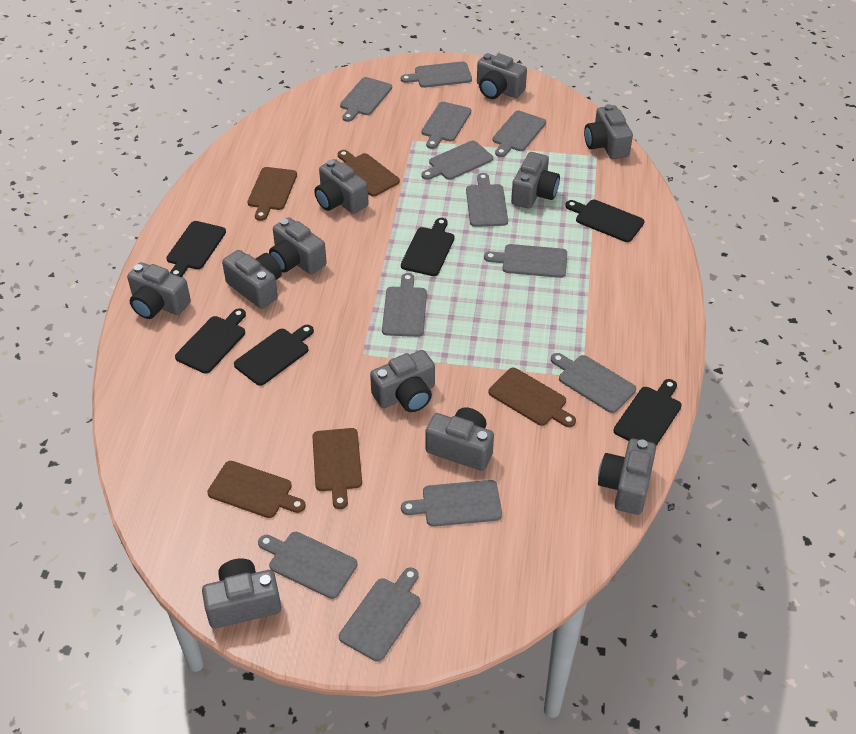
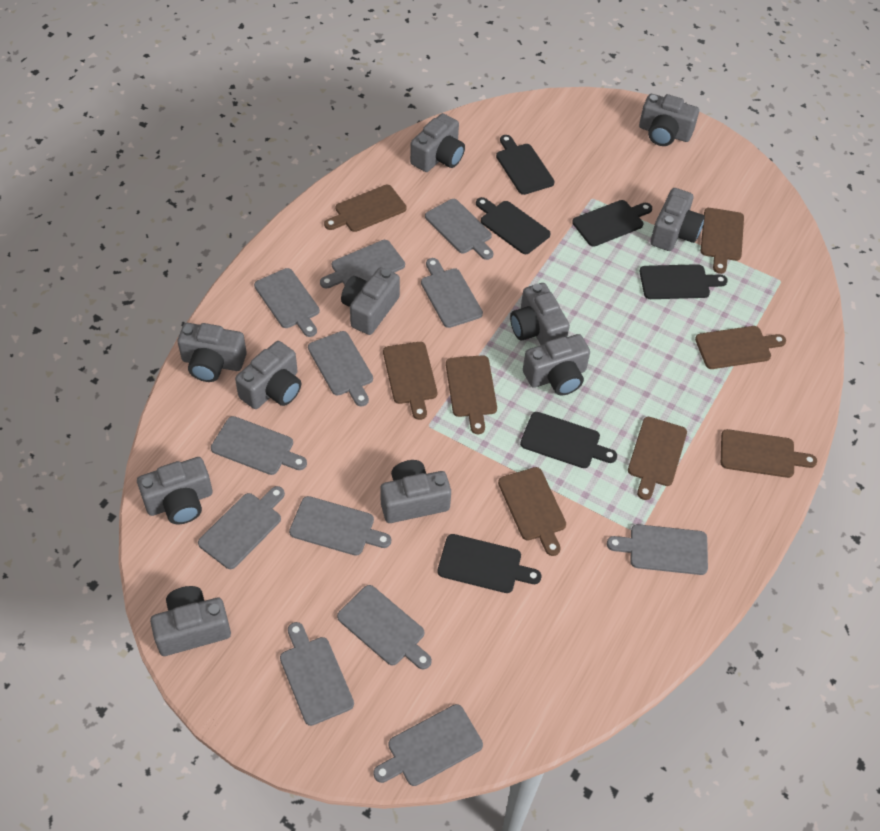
brown cutting board: 5 -> 8

